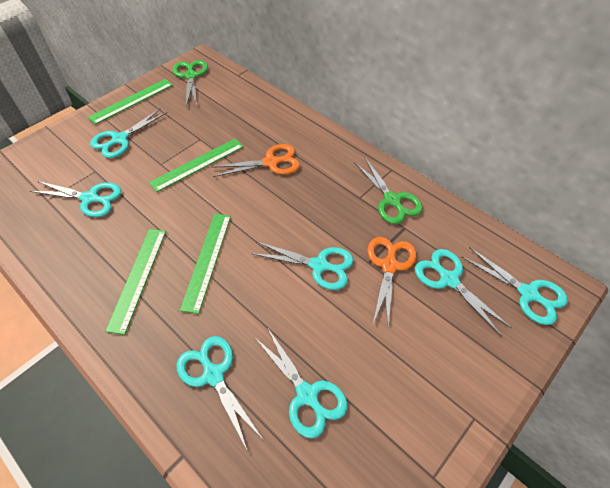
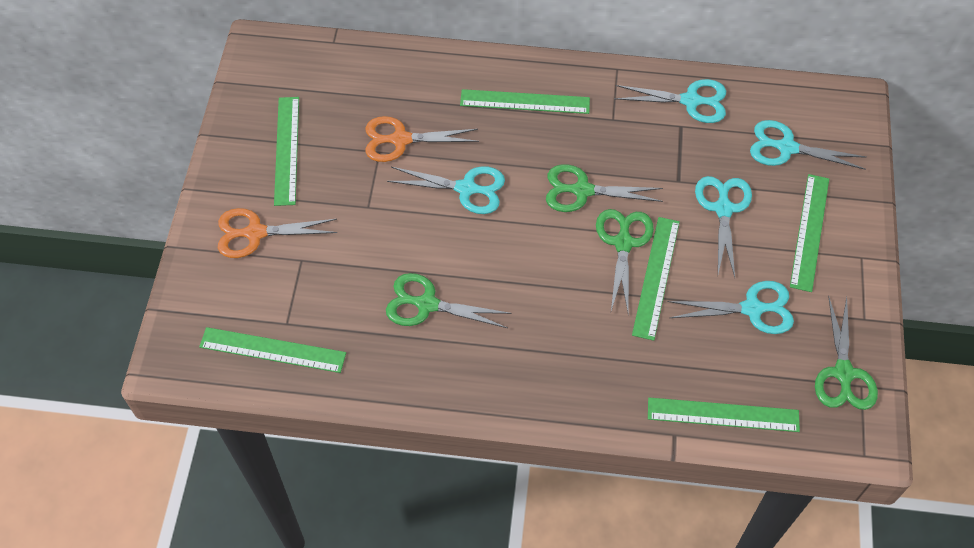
green ruler: 4 -> 6
green scissors: 2 -> 4
turquoise scissors: 7 -> 5

